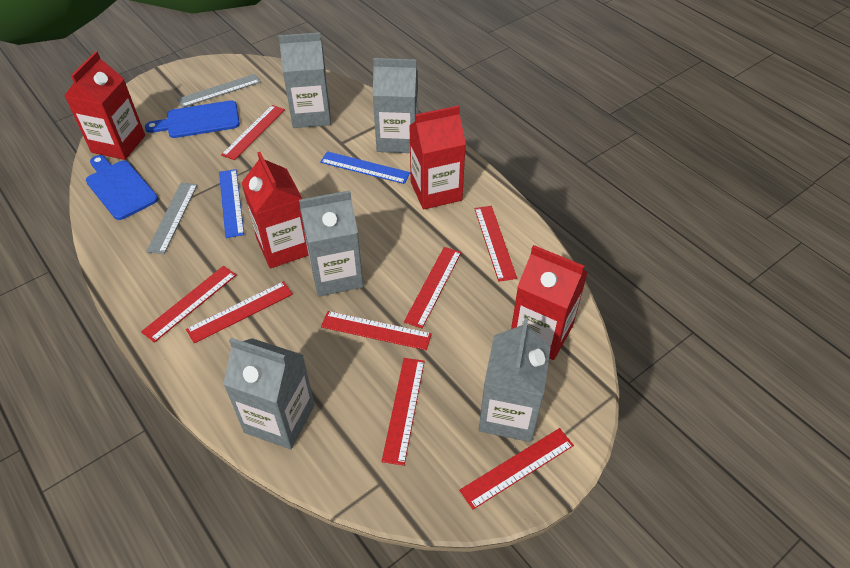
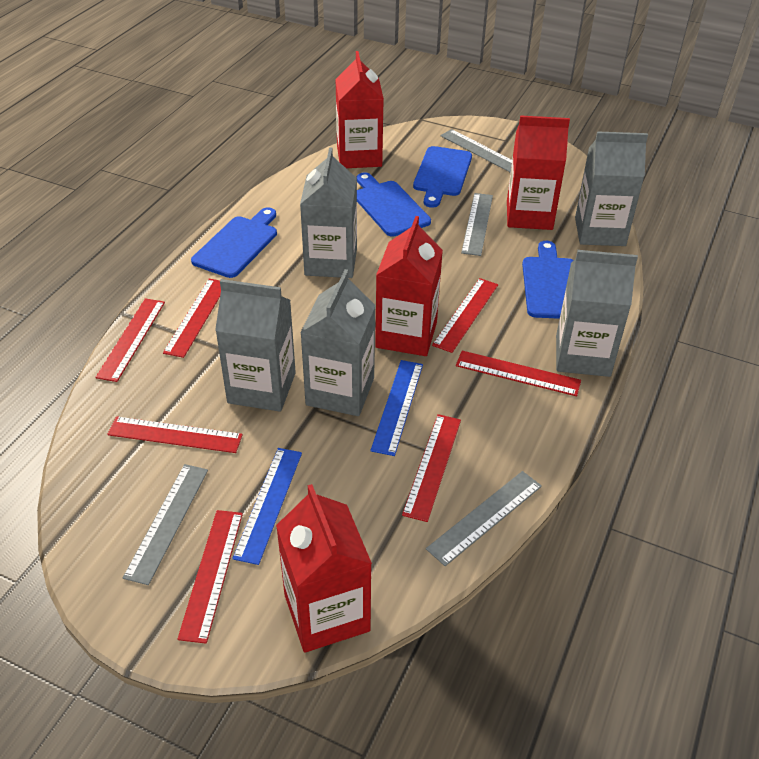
blue cutting board: 2 -> 4
grey ruler: 2 -> 4
red ruler: 8 -> 7

